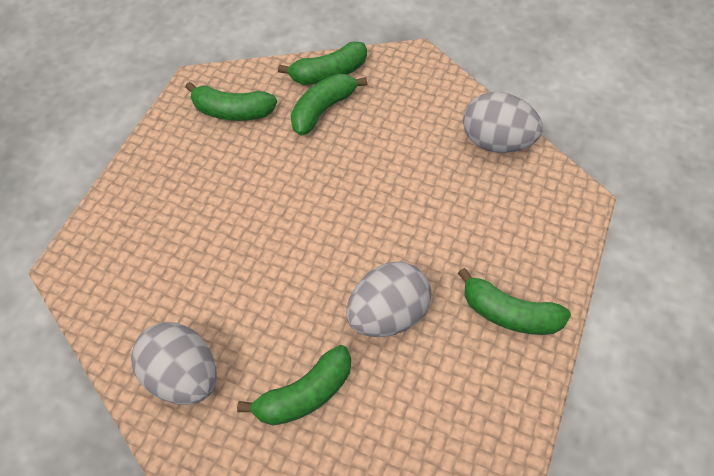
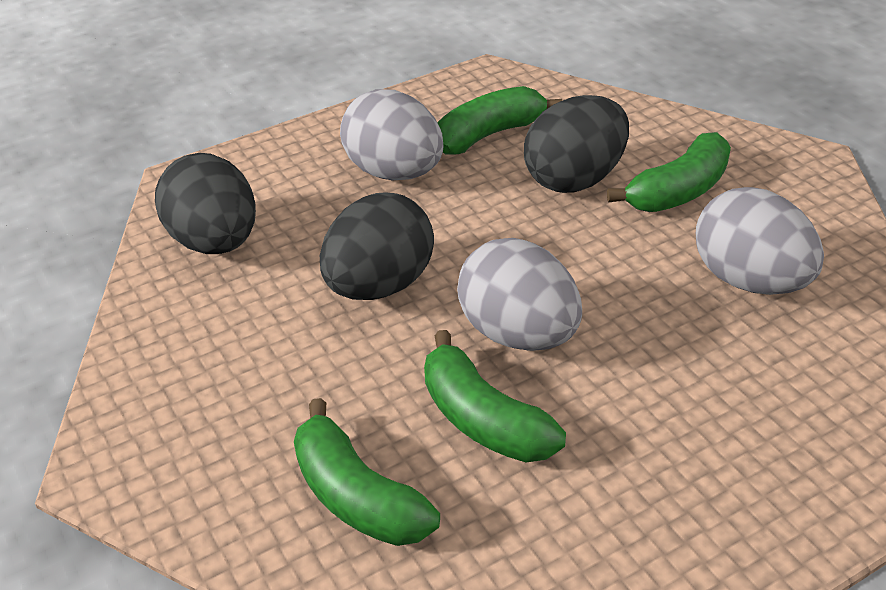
black egg: 0 -> 3
green banana: 5 -> 4

